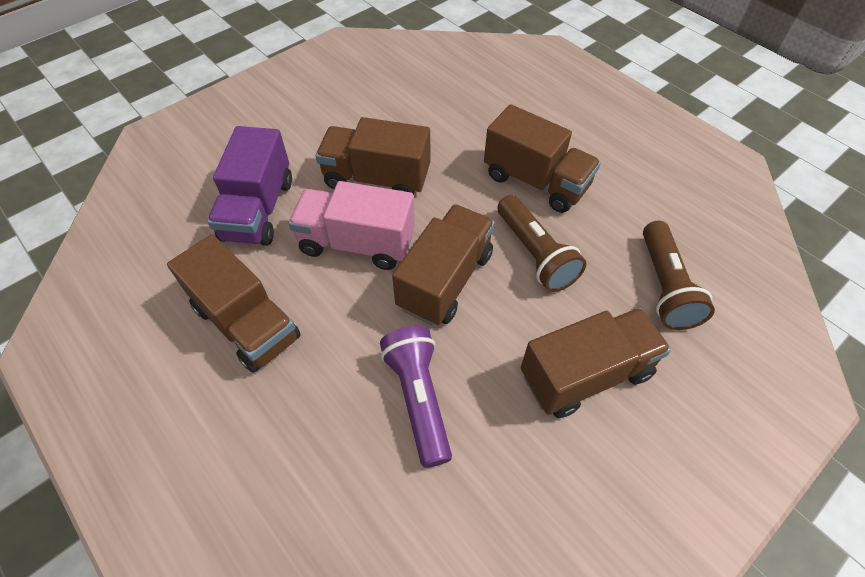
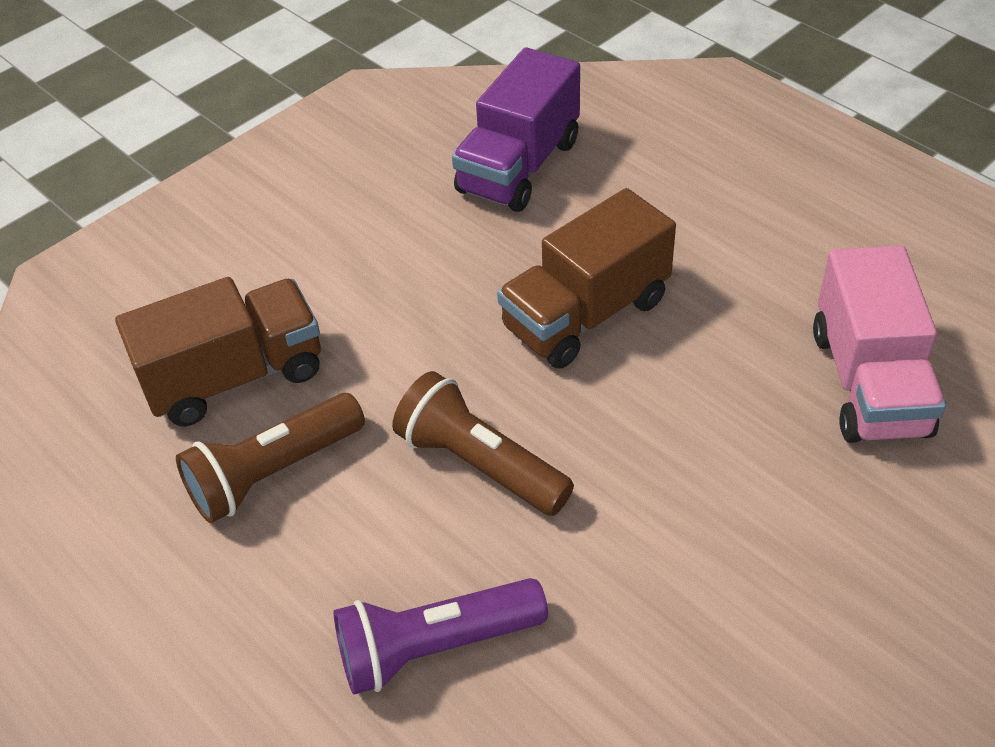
brown truck: 5 -> 2

